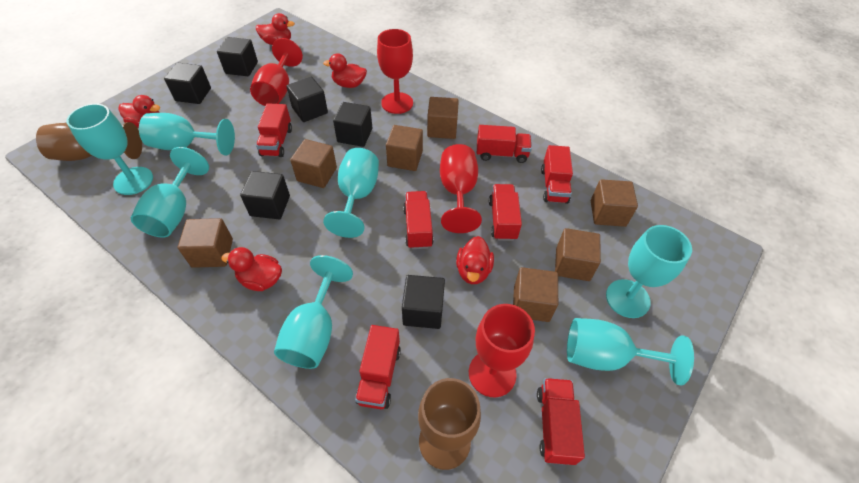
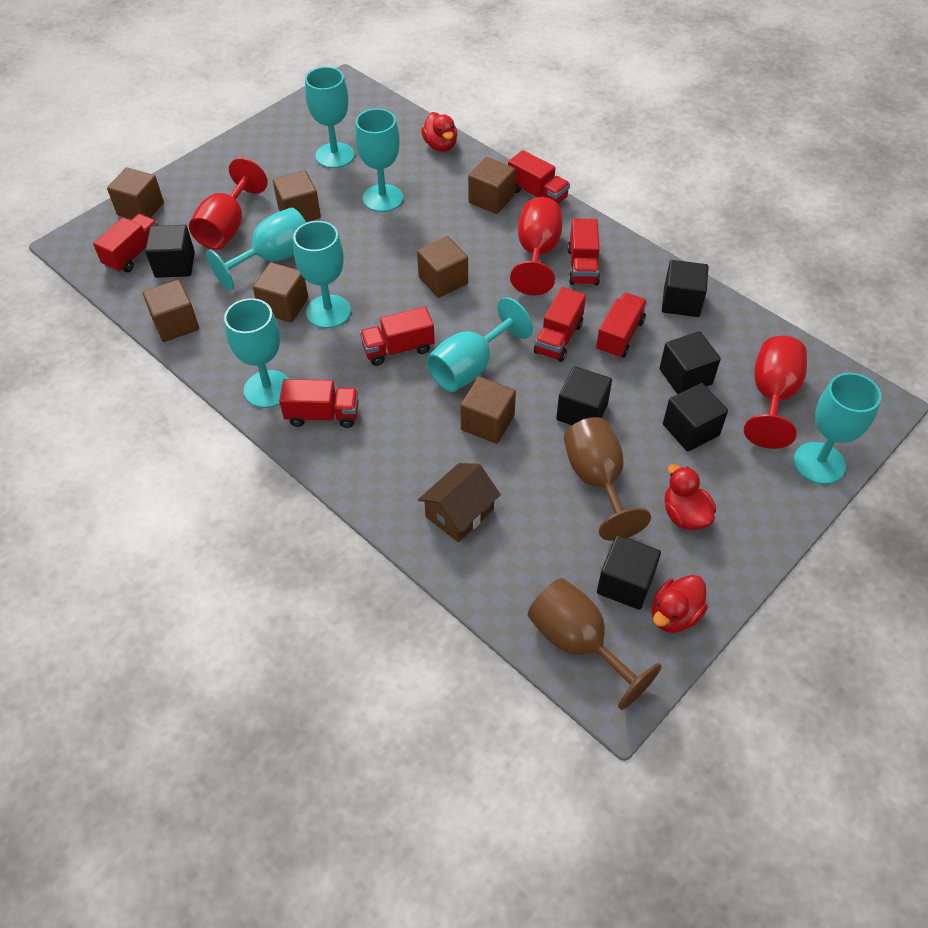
brown house: 0 -> 1
red duck: 5 -> 3
red goblet: 4 -> 3

